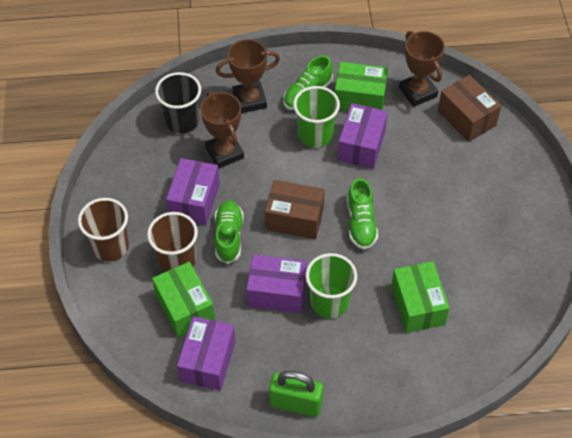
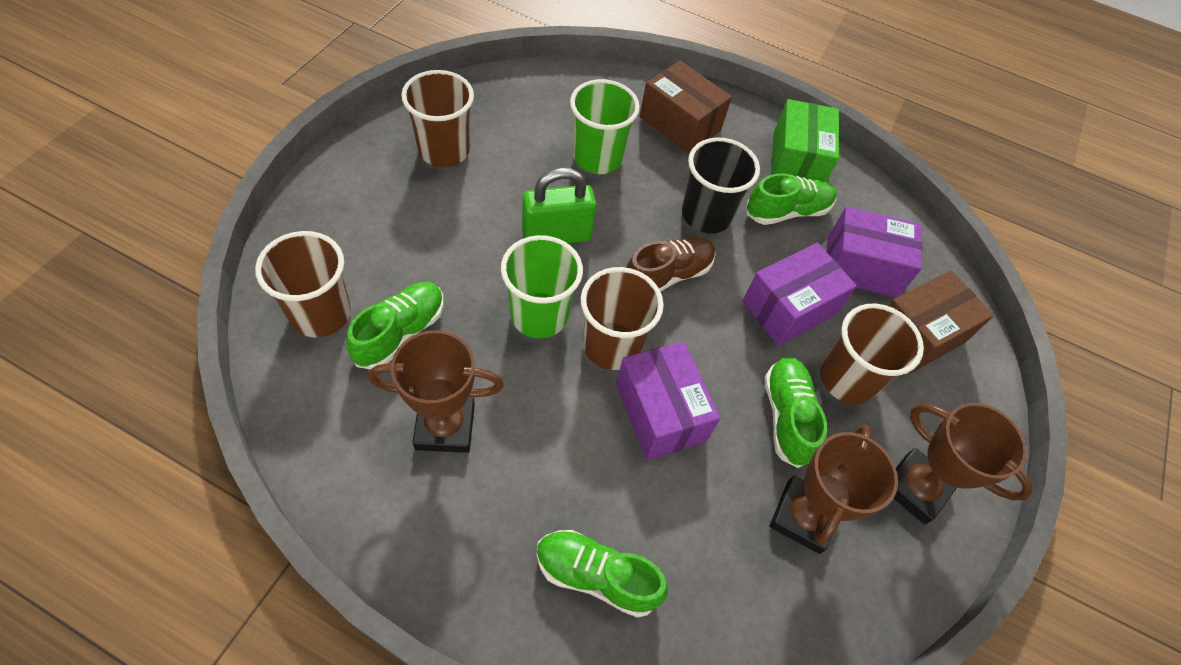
brown cup: 2 -> 4
brown shoe: 0 -> 1
green box: 3 -> 1
green shoe: 3 -> 4
purple box: 4 -> 3

